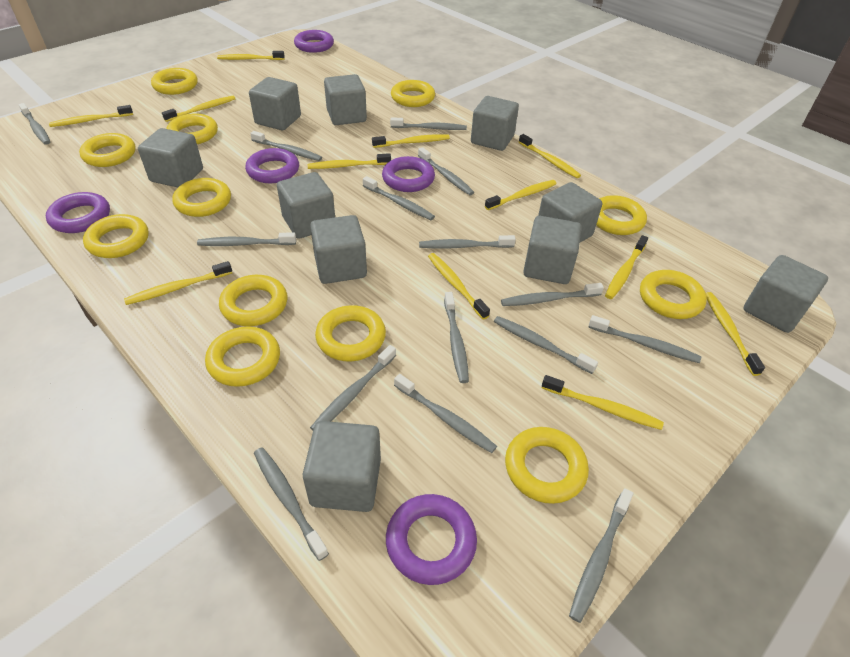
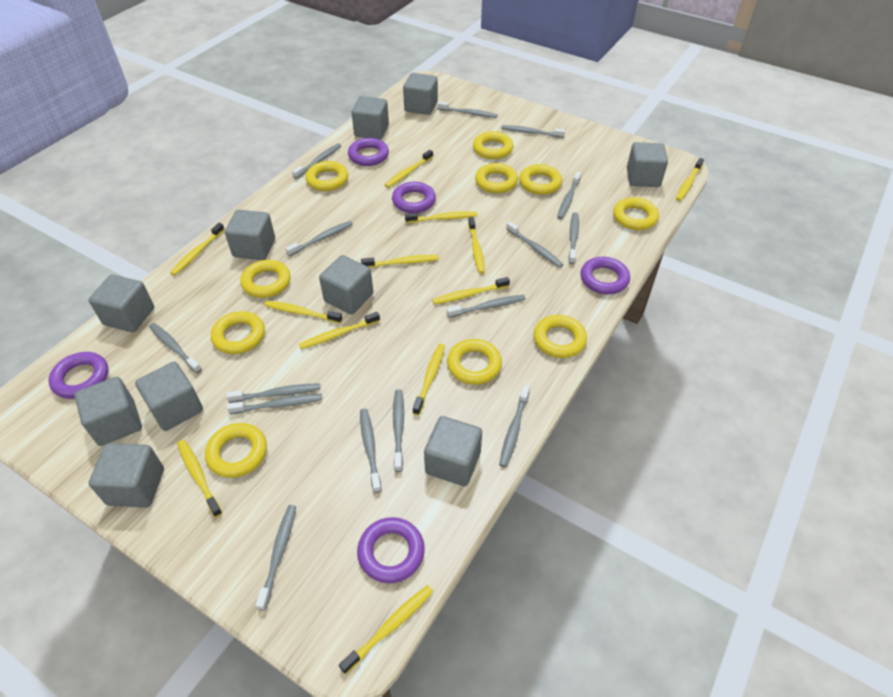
yellow ring: 12 -> 10

